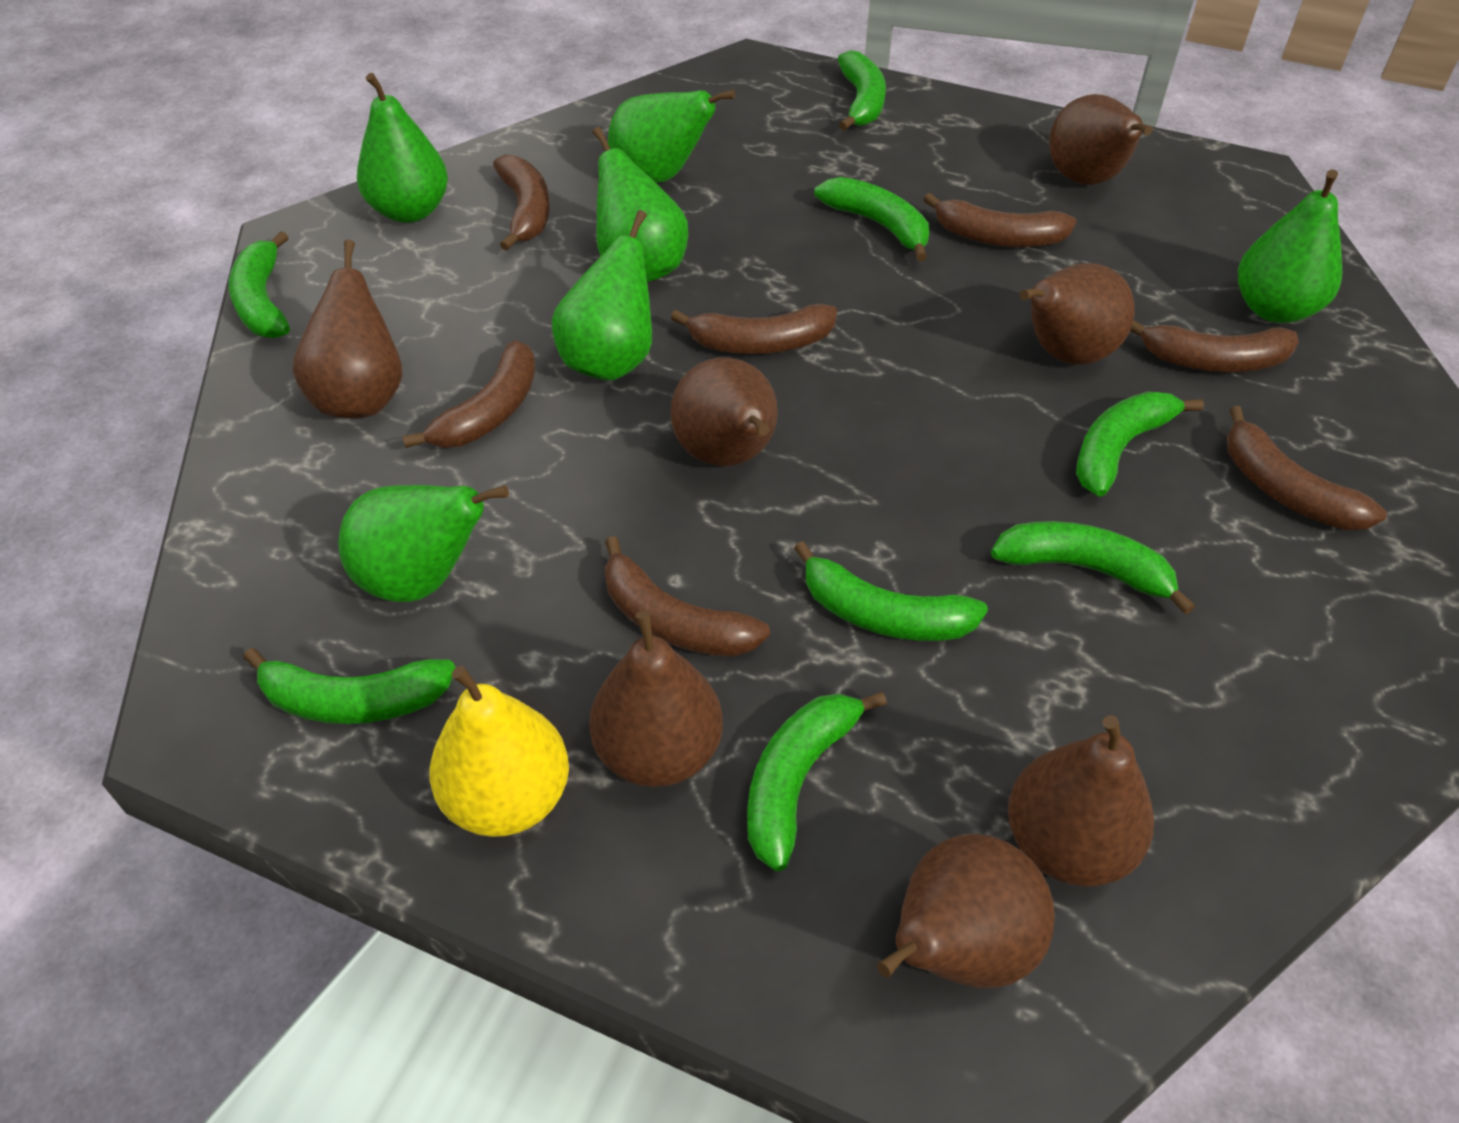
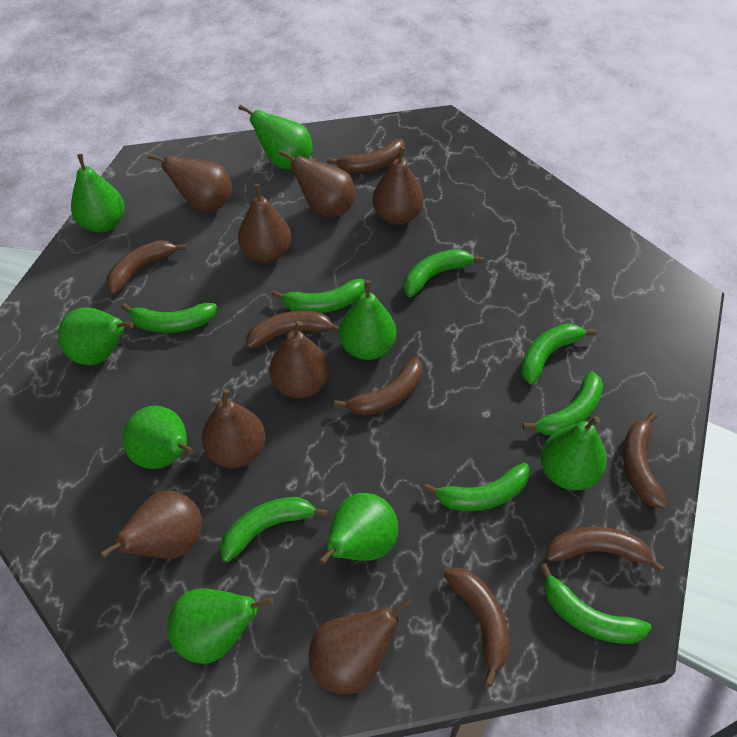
brown pear: 7 -> 8
green pear: 6 -> 8
yellow pear: 1 -> 0

